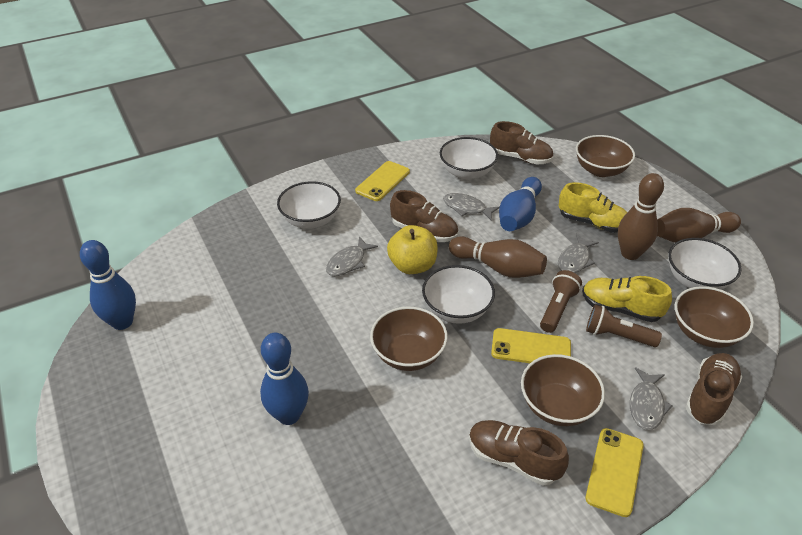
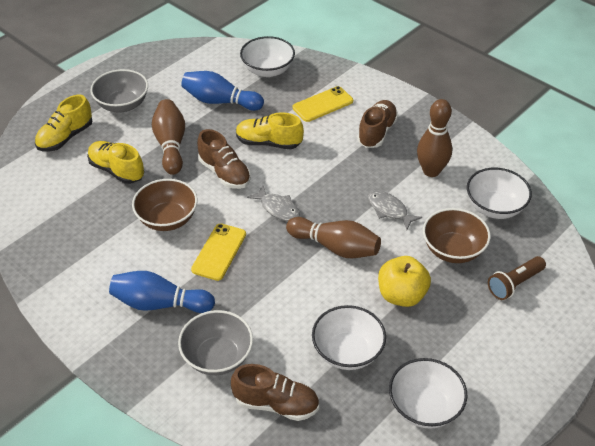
blue bowling pin: 3 -> 2
brown bowl: 4 -> 2
brown flashlight: 2 -> 1
brown shoe: 4 -> 3
grey bowl: 0 -> 2
grey fish: 4 -> 2
yellow phone: 3 -> 2
yellow shoe: 2 -> 3

